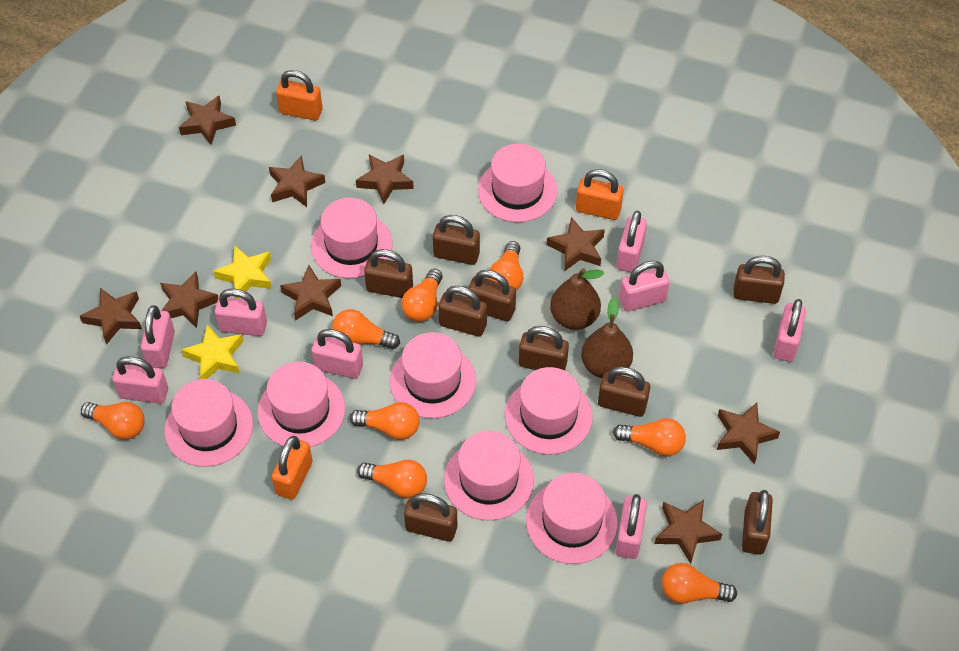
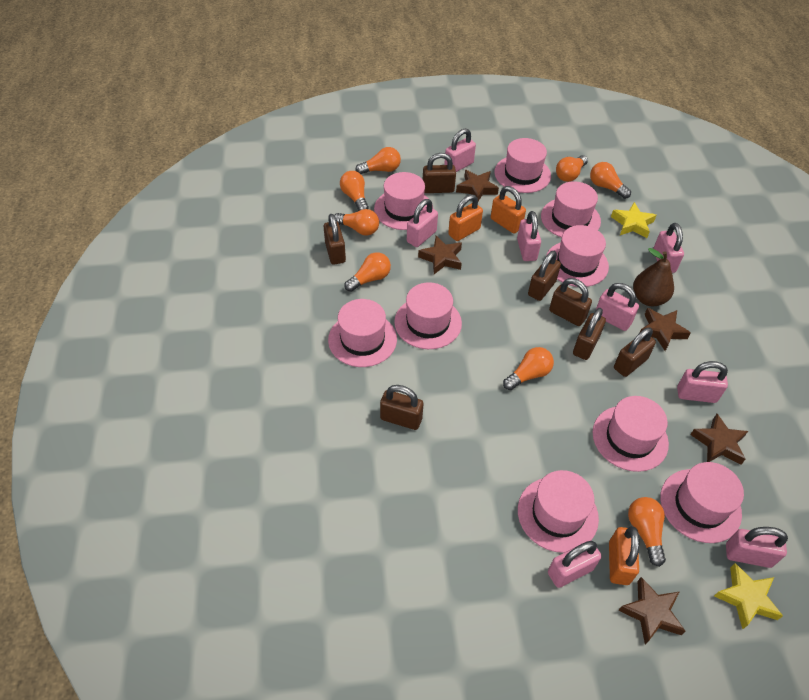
brown padlock: 9 -> 7
brown pear: 2 -> 1
brown star: 9 -> 5
pink hat: 8 -> 9

